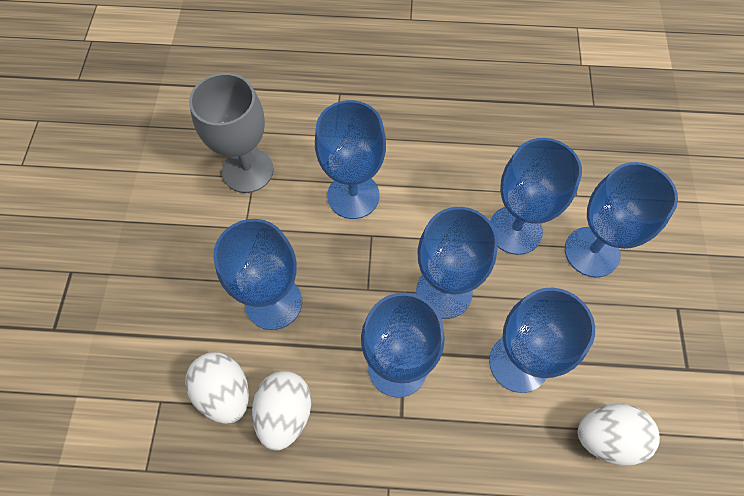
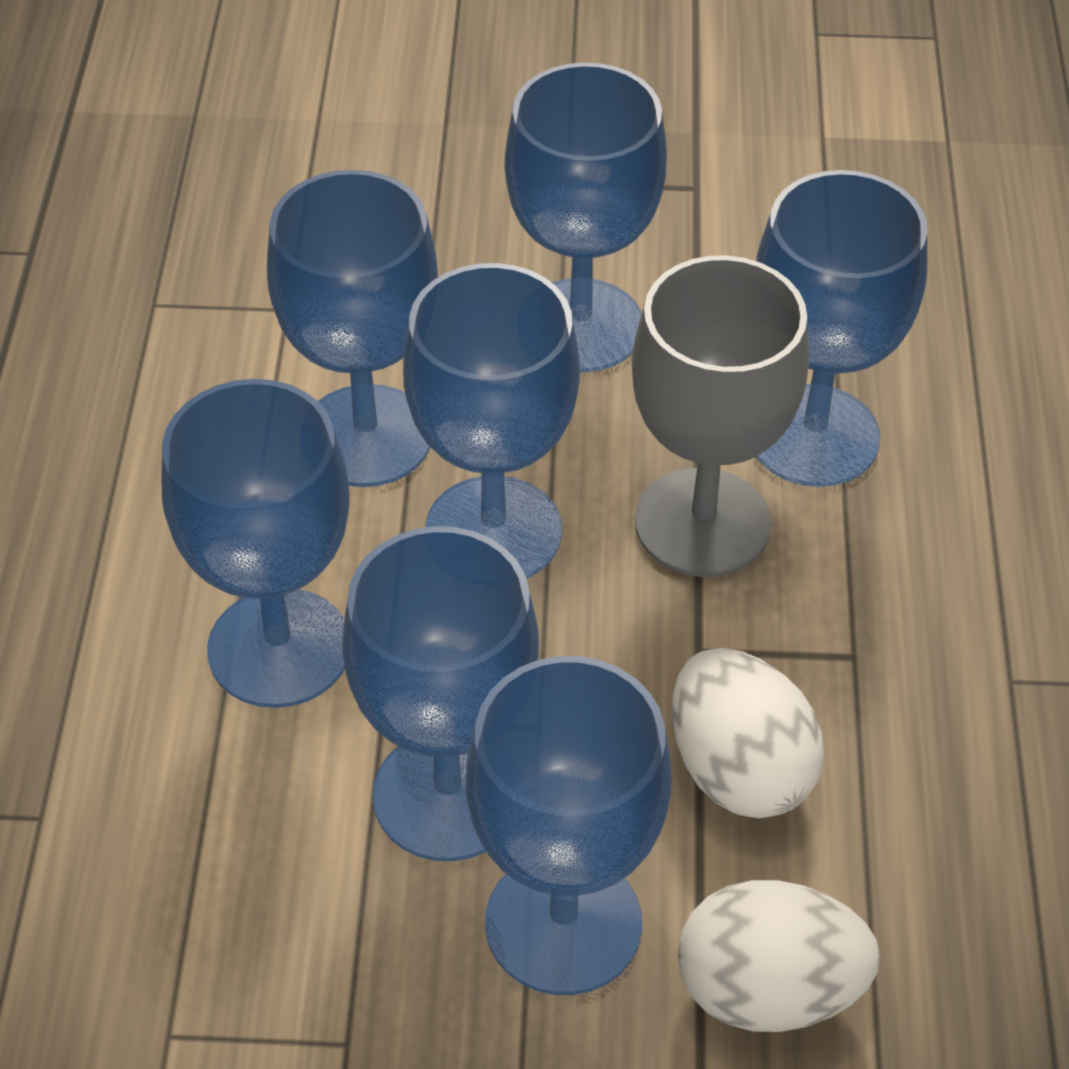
white egg: 3 -> 2

